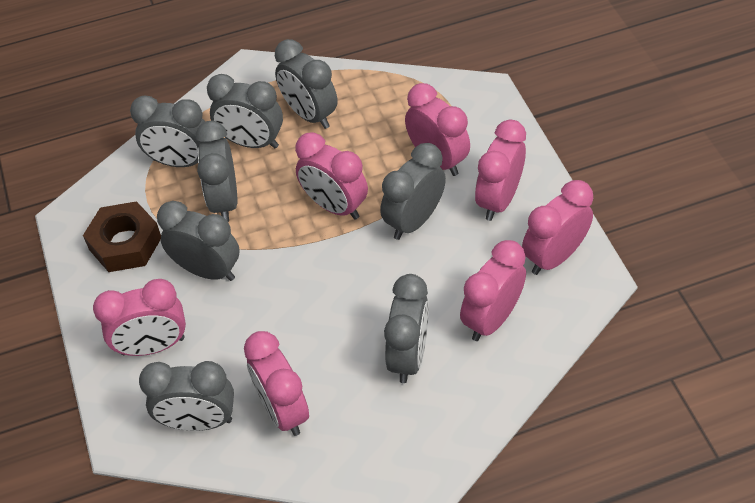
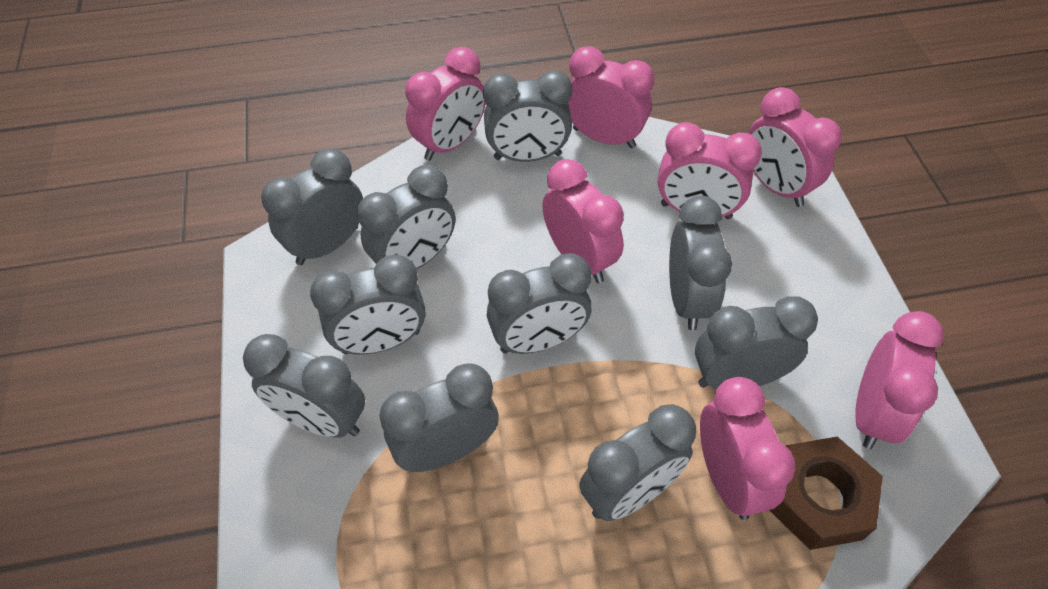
grey clock: 8 -> 10

